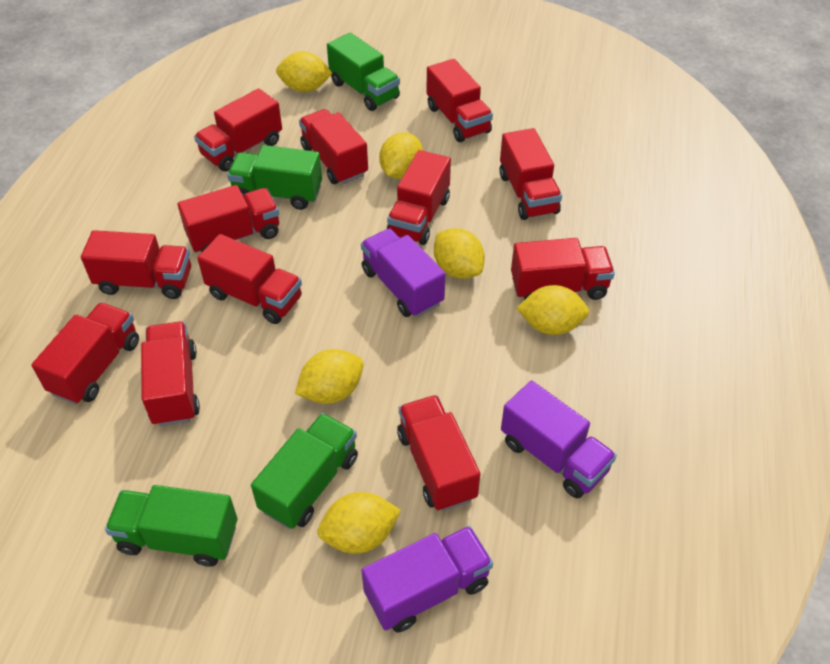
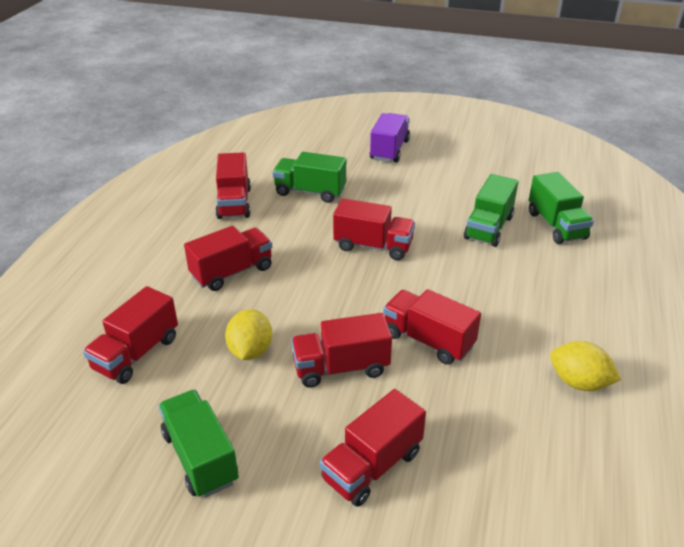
purple truck: 3 -> 1
red truck: 12 -> 7
yellow lemon: 6 -> 2

